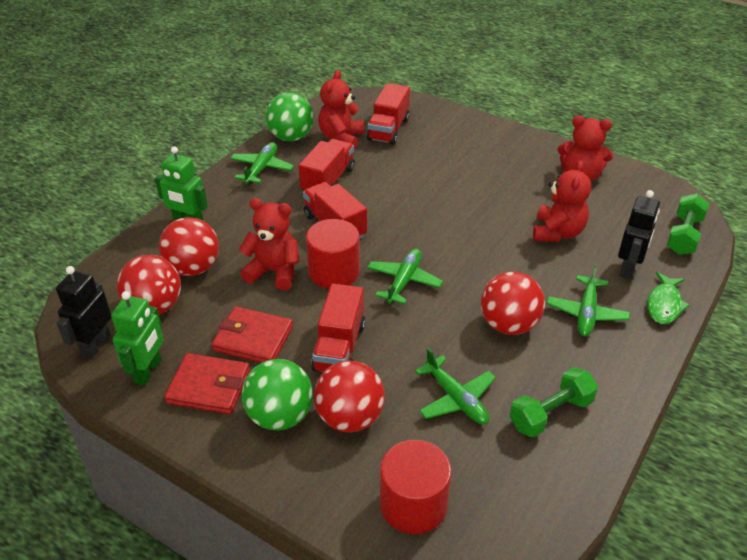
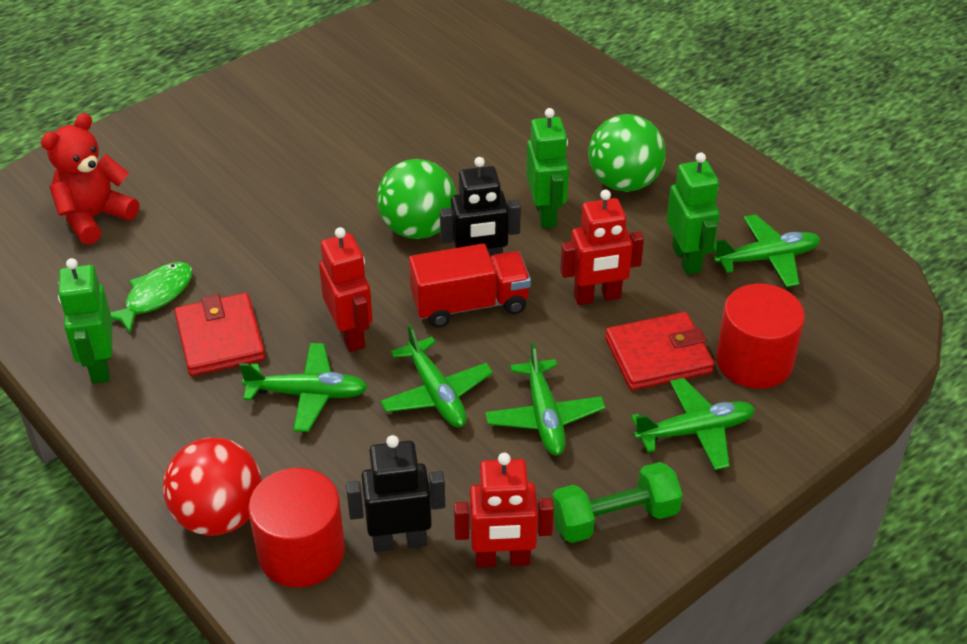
green dumbbell: 2 -> 1
green plane: 4 -> 5
green robot: 2 -> 3
red ball: 4 -> 1
red robot: 0 -> 3
red teddy bear: 4 -> 1
red truck: 4 -> 1

